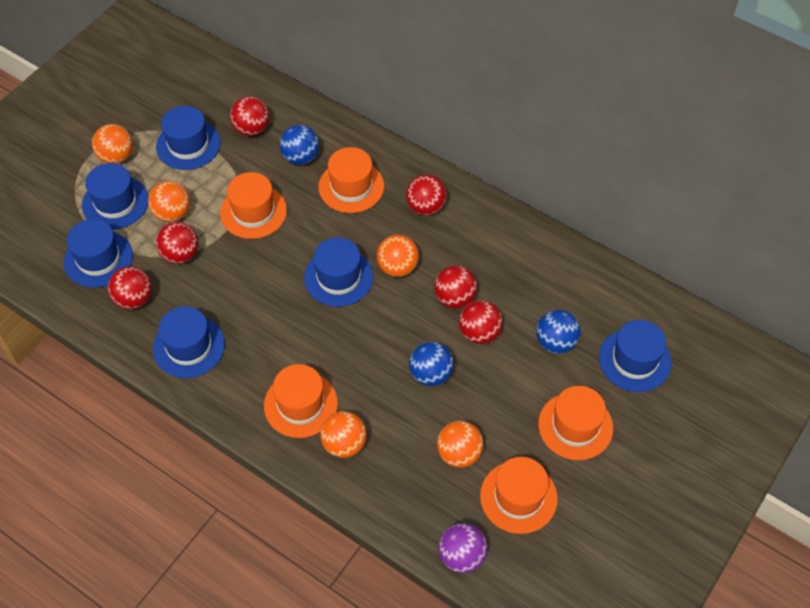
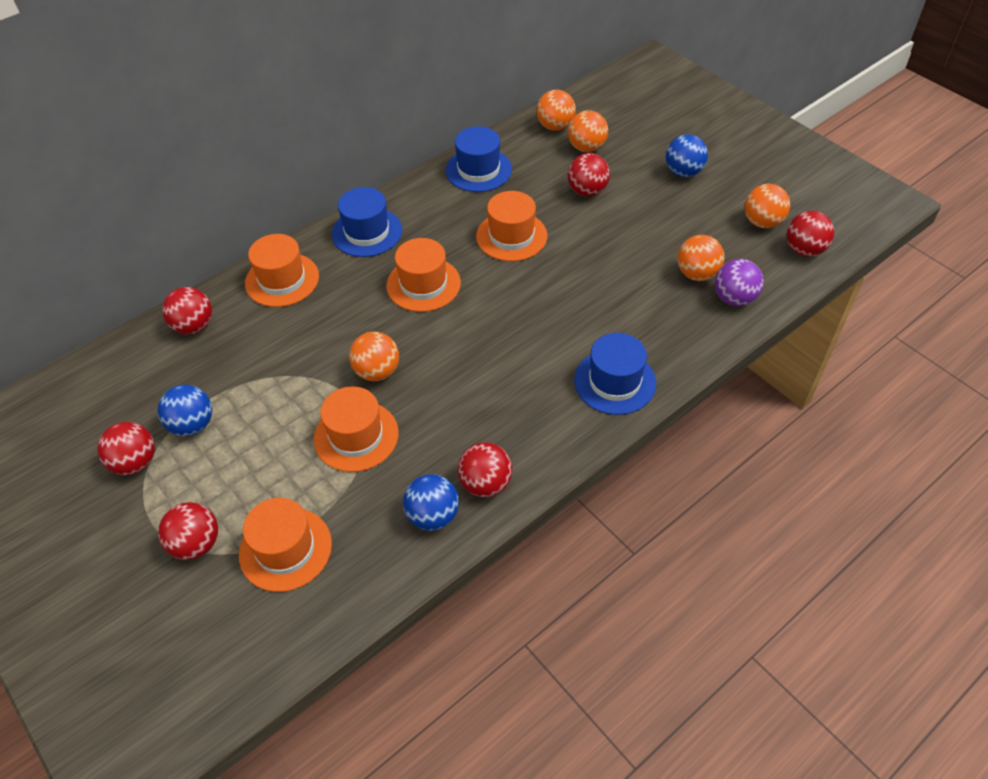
blue hat: 6 -> 3

